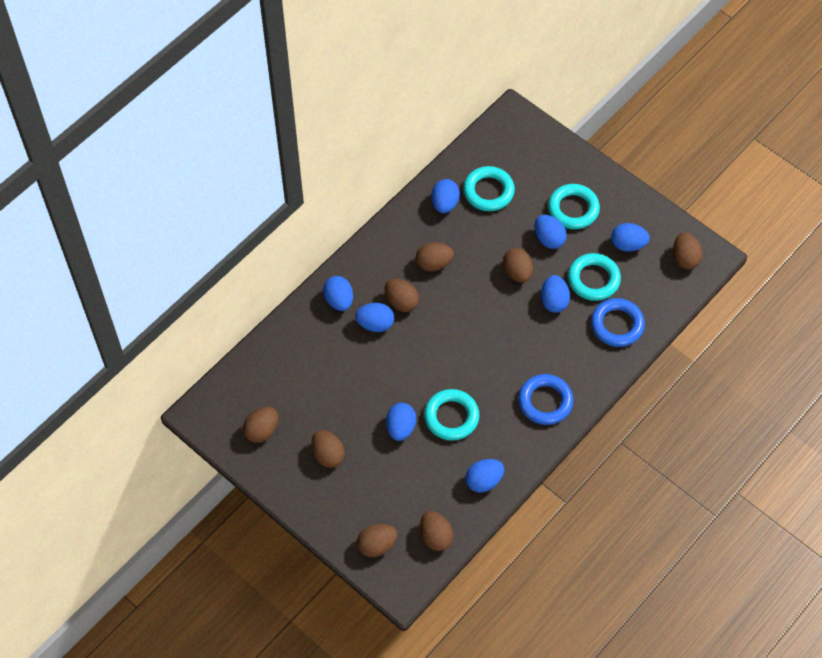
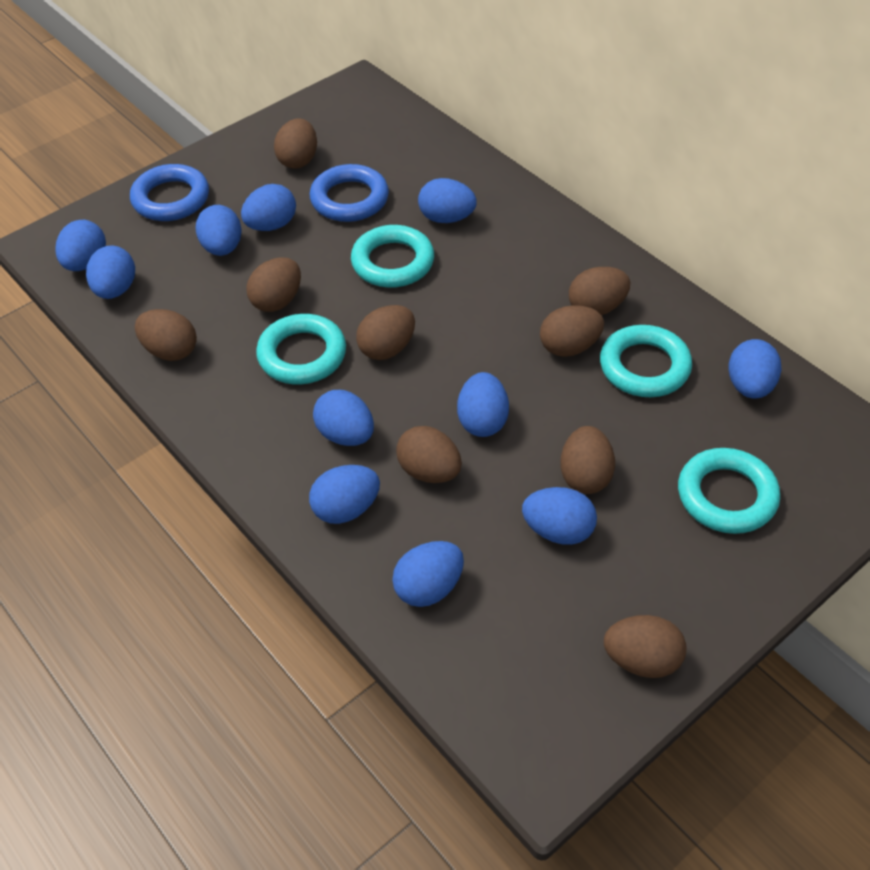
blue egg: 8 -> 11
brown egg: 8 -> 9

